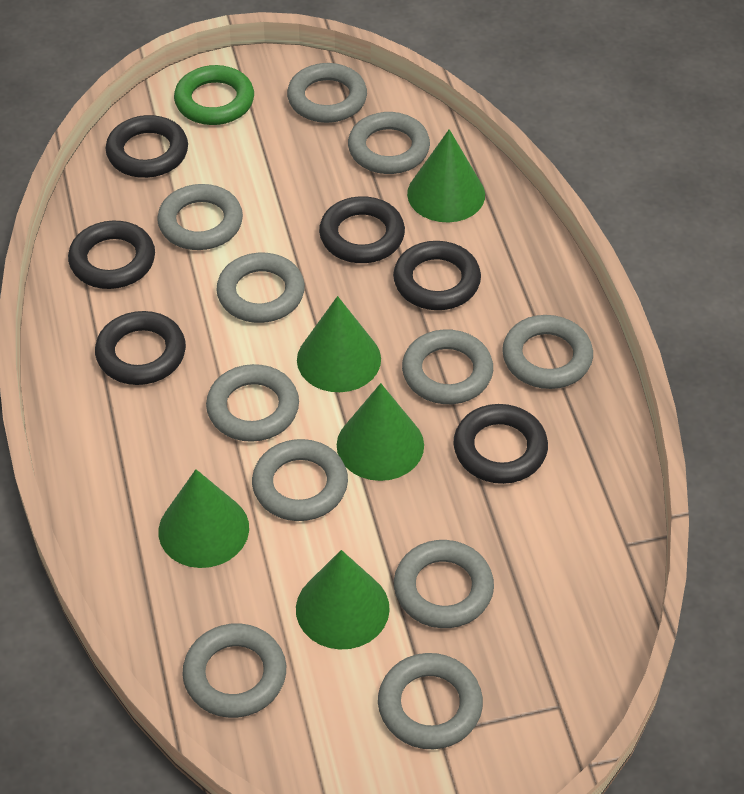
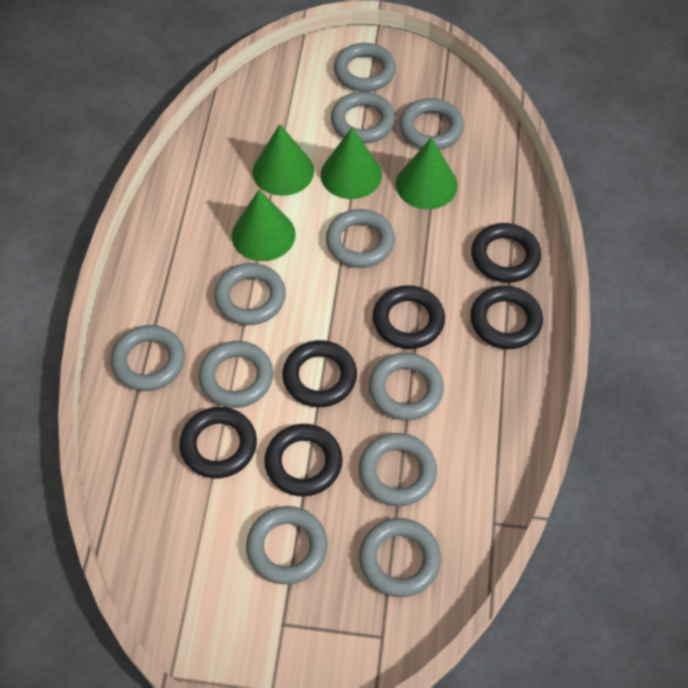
green cone: 5 -> 4
green ring: 1 -> 0

